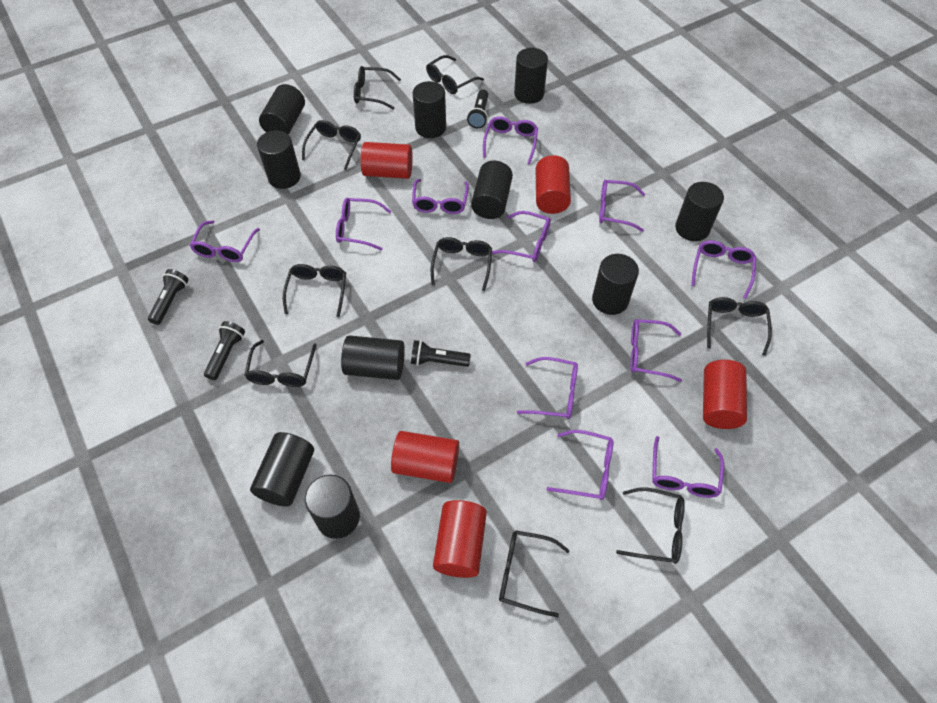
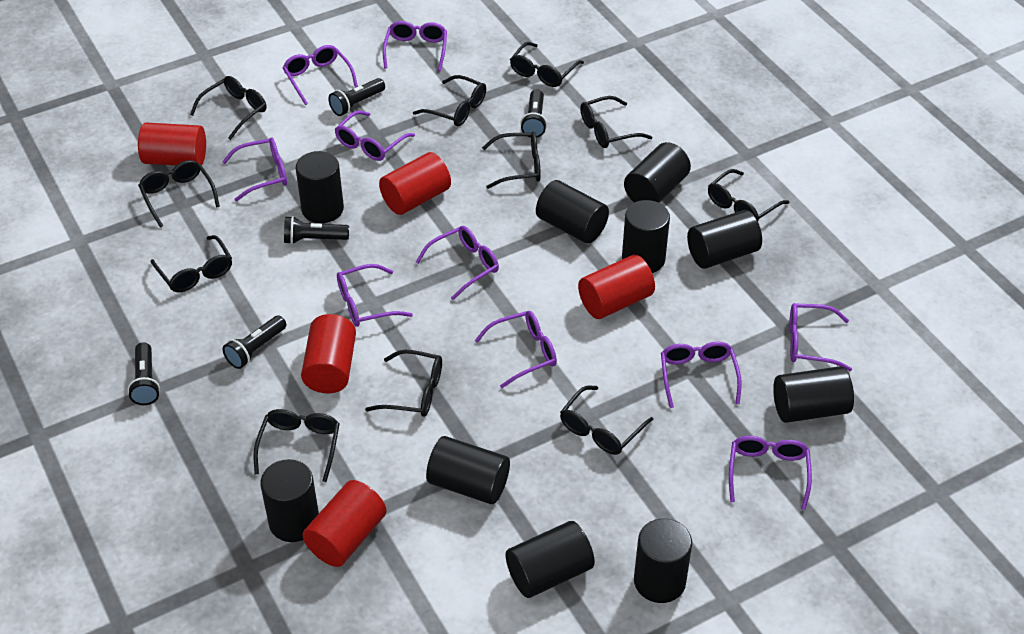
black flashlight: 4 -> 5
black glasses: 9 -> 11
purple glasses: 11 -> 10

